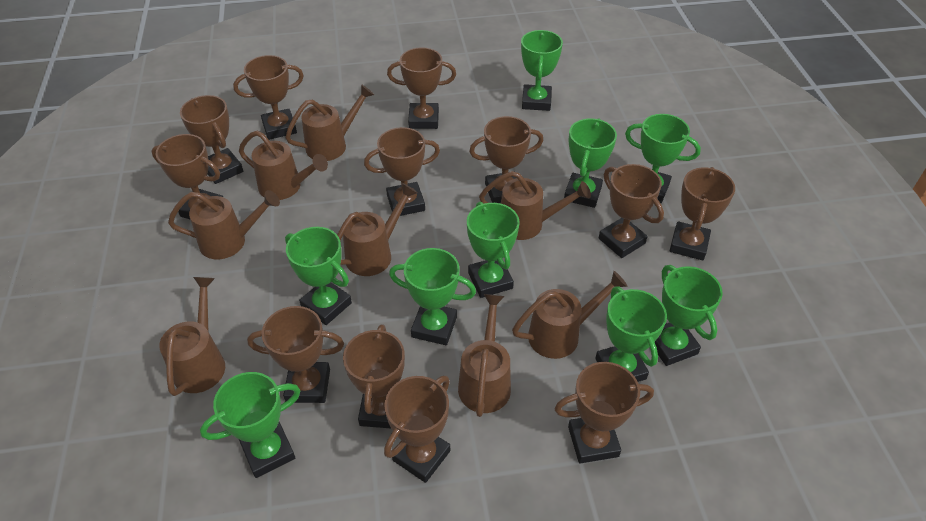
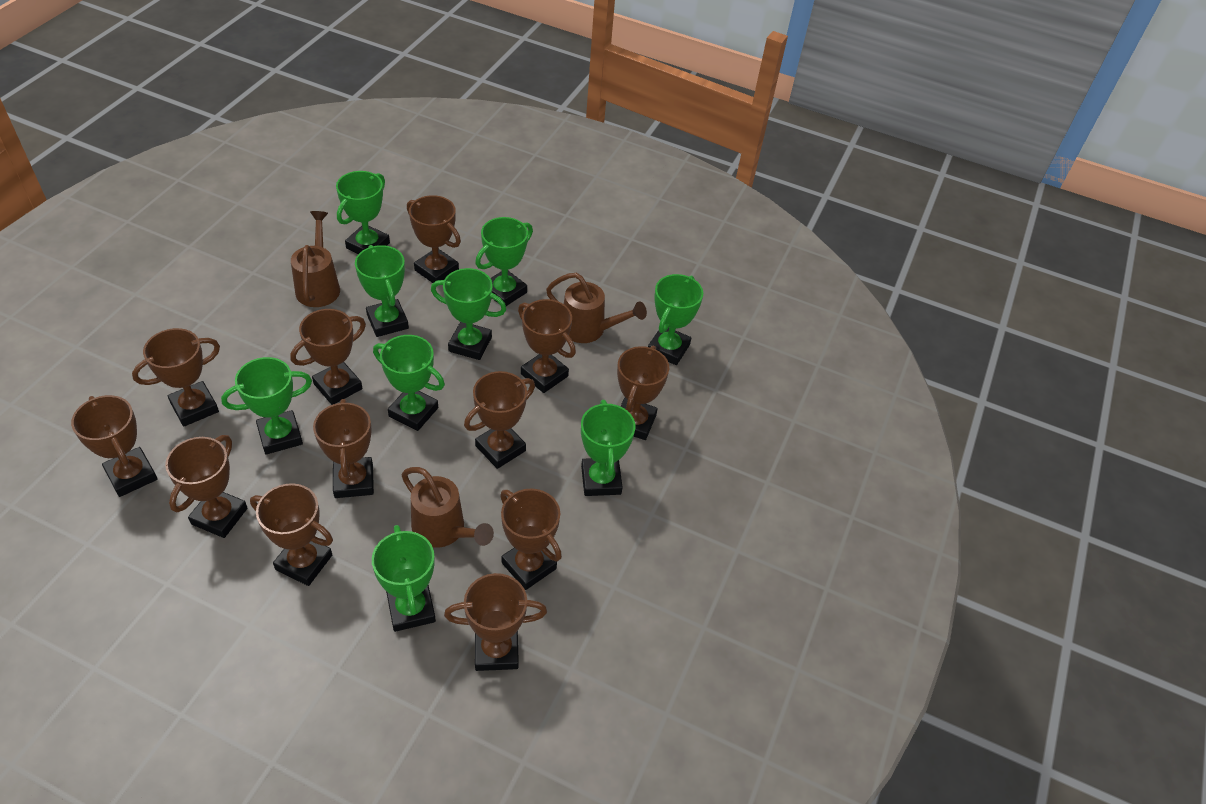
brown watering can: 8 -> 3

